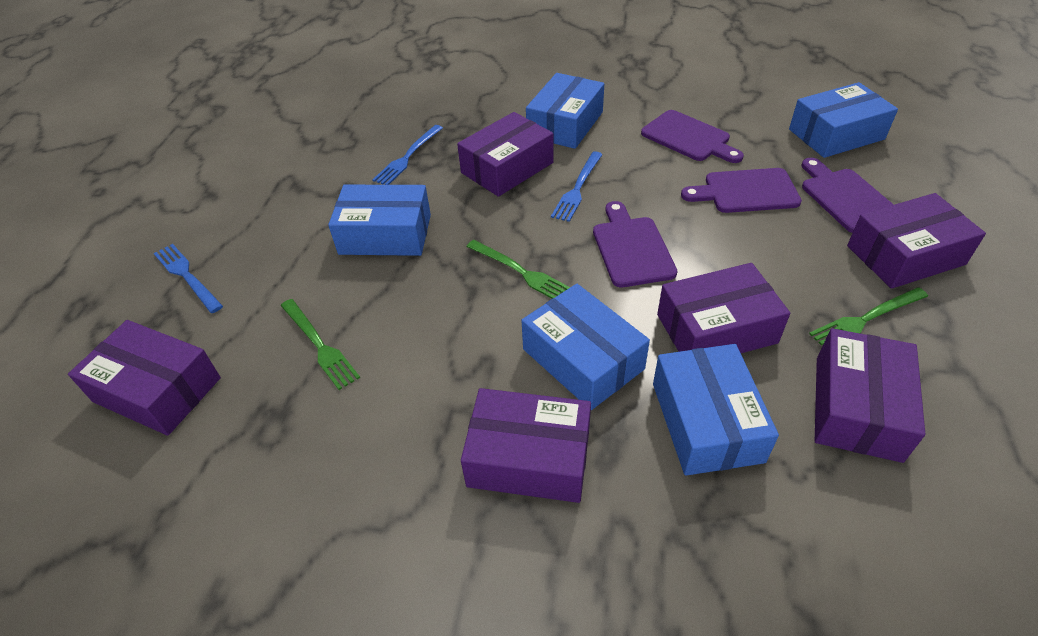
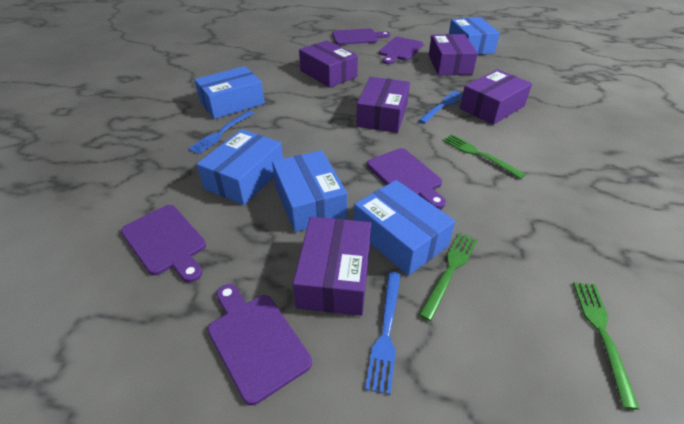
purple box: 6 -> 5
purple cutting board: 4 -> 5

